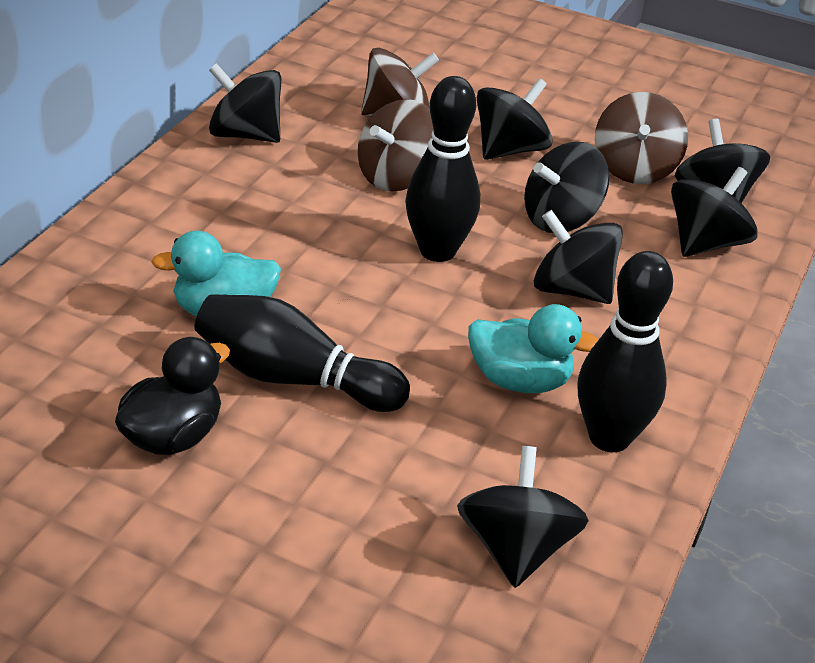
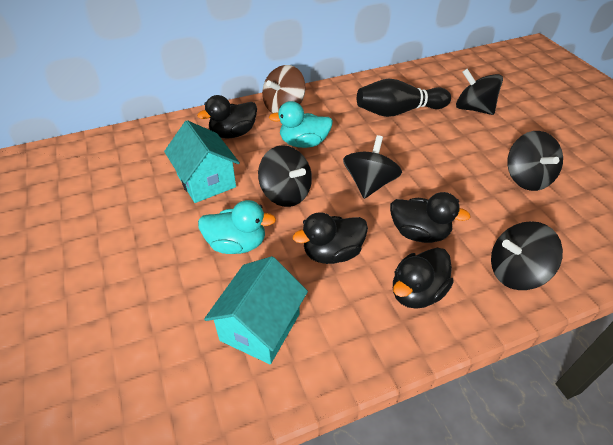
black bowling pin: 3 -> 1
black duck: 1 -> 4
black spinning top: 7 -> 5
brown spinning top: 3 -> 1
turquoise house: 0 -> 2

